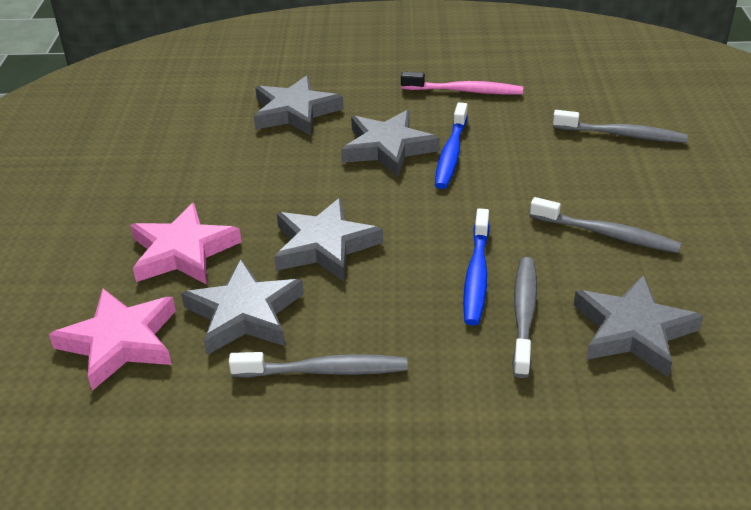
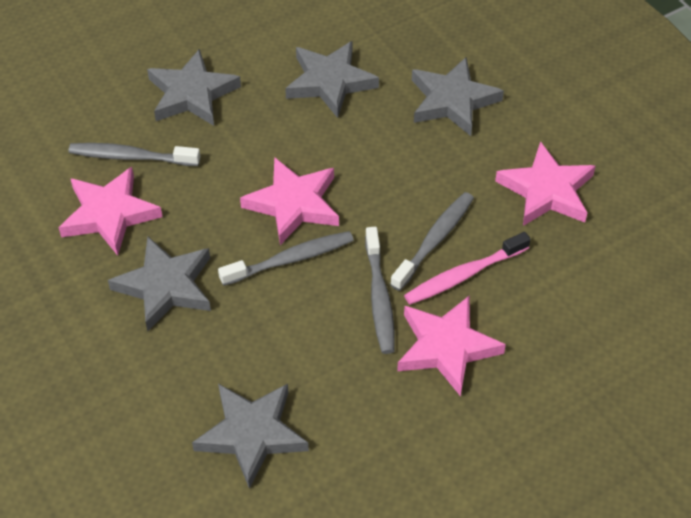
blue toothbrush: 2 -> 0
pink star: 2 -> 4

